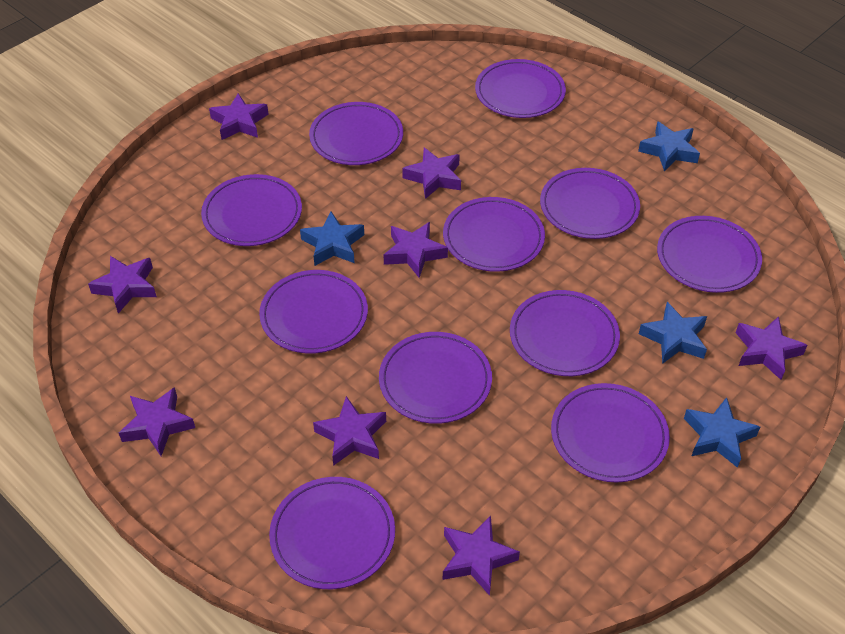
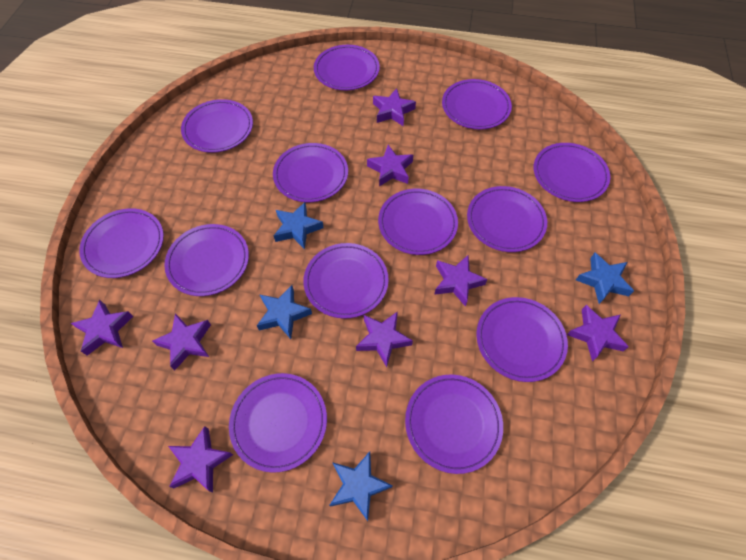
purple plate: 11 -> 13

